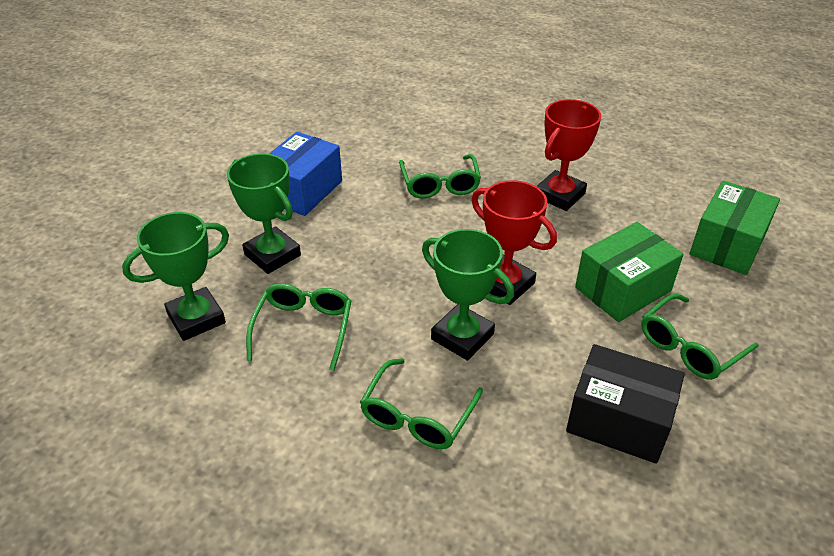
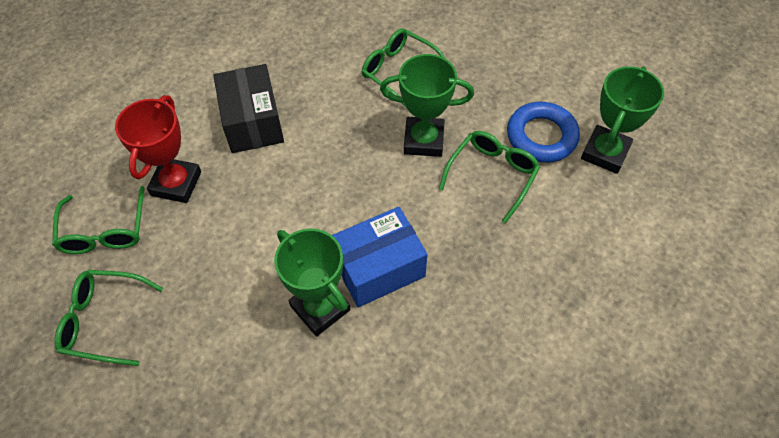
blue ring: 0 -> 1
green box: 2 -> 0
red trophy: 2 -> 1

